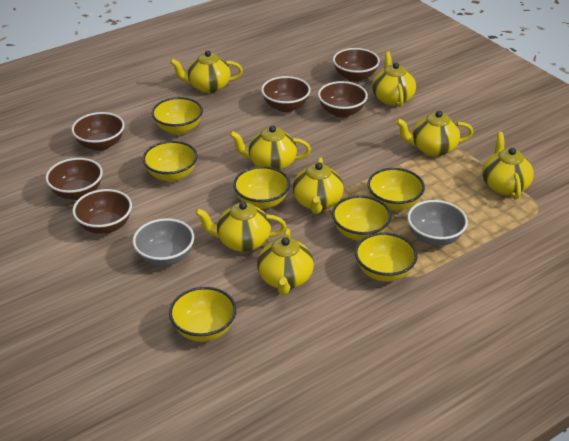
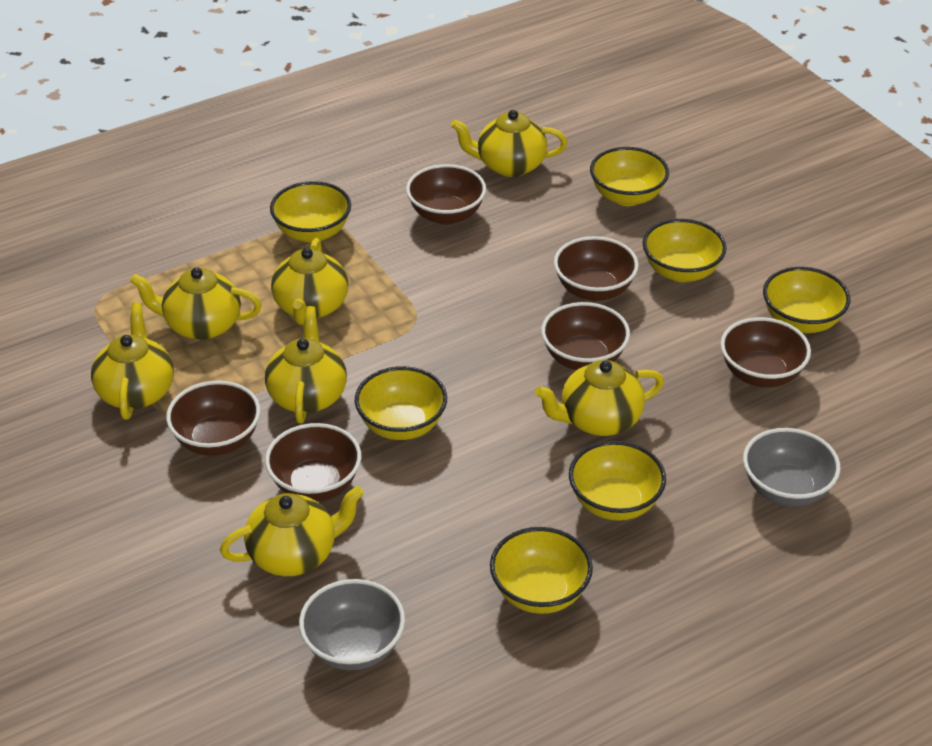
yellow teapot: 8 -> 7

